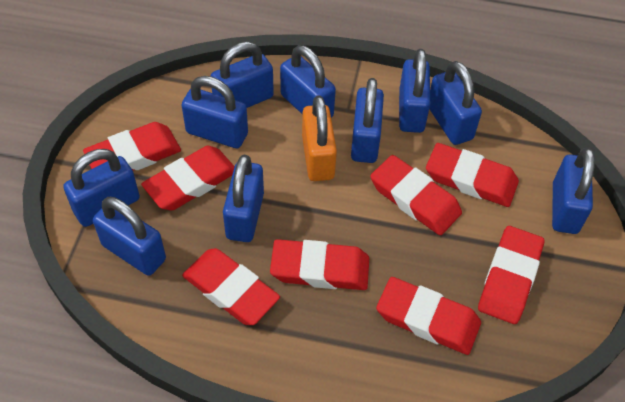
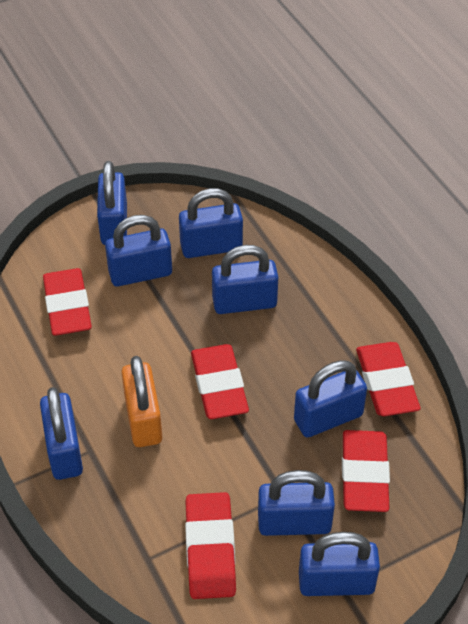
blue padlock: 10 -> 8
red eraser: 8 -> 5

